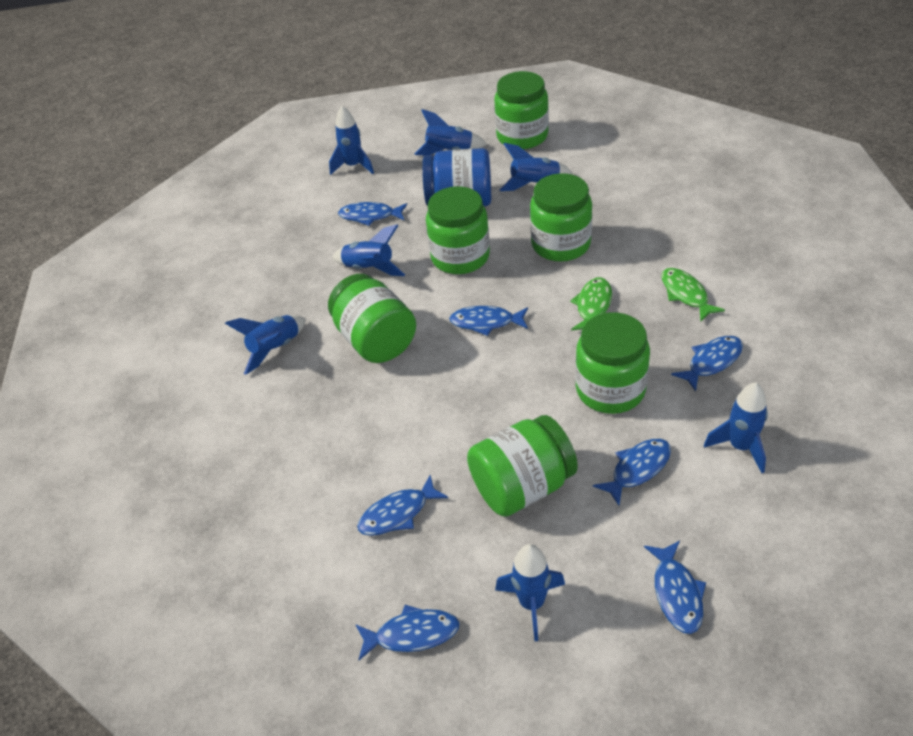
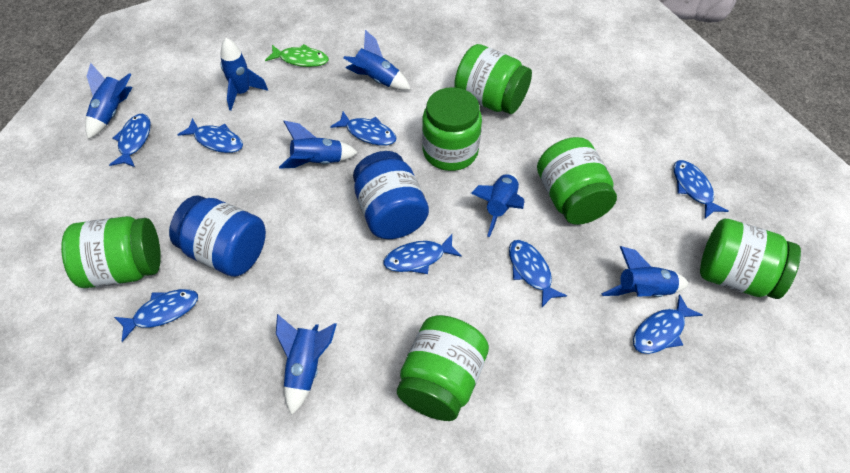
blue fish: 7 -> 8
blue jar: 1 -> 2
green fish: 2 -> 1

